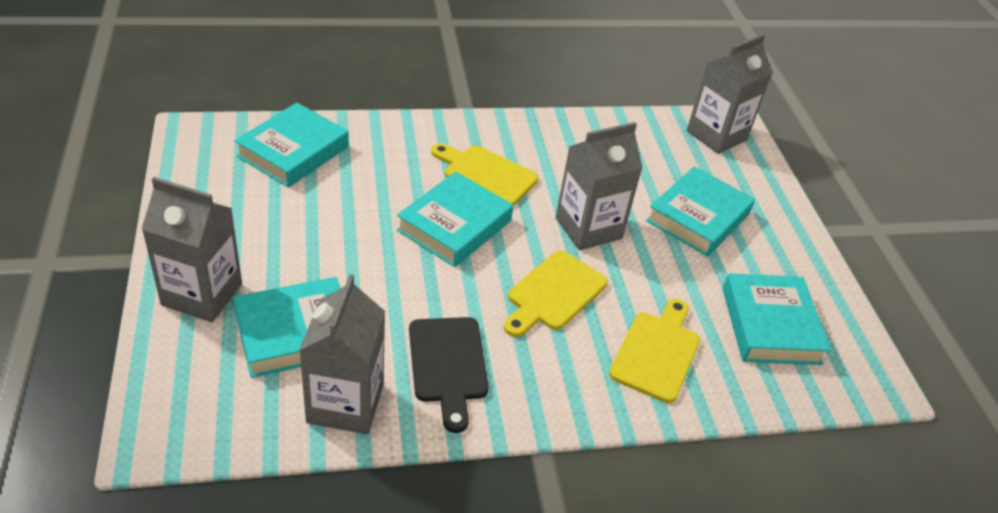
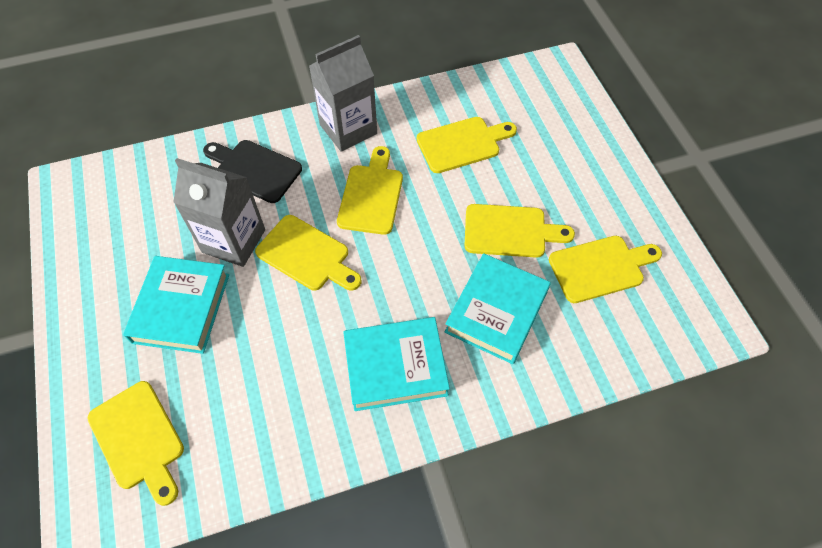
grey carton: 4 -> 2
turquoise book: 5 -> 3
yellow cutting board: 3 -> 6

